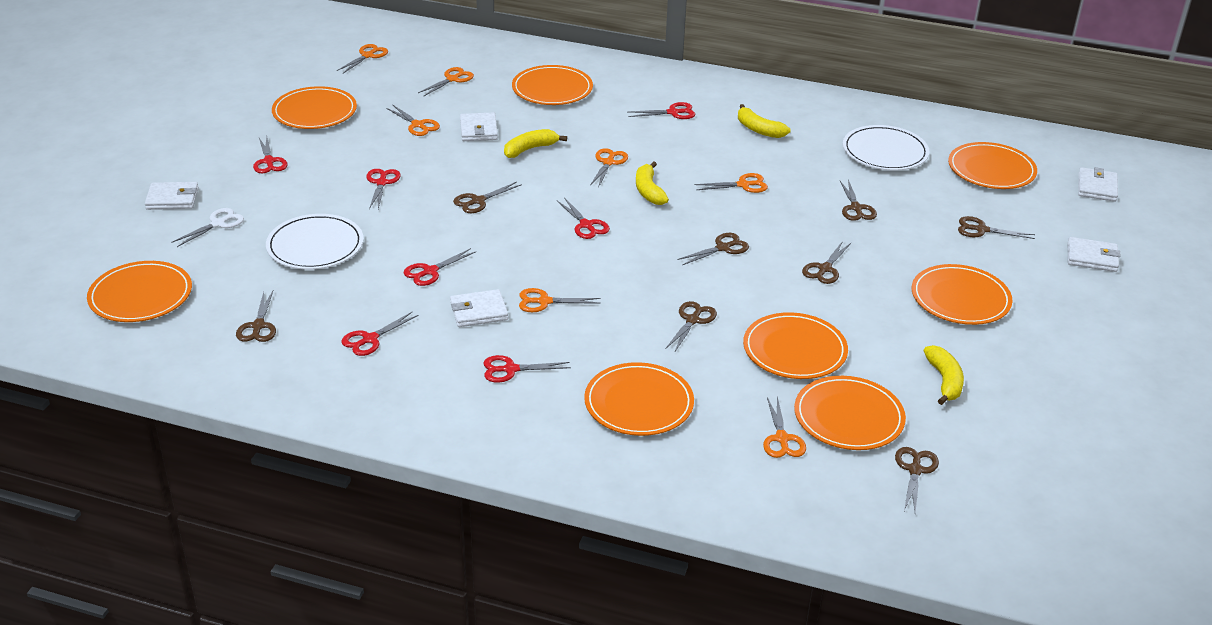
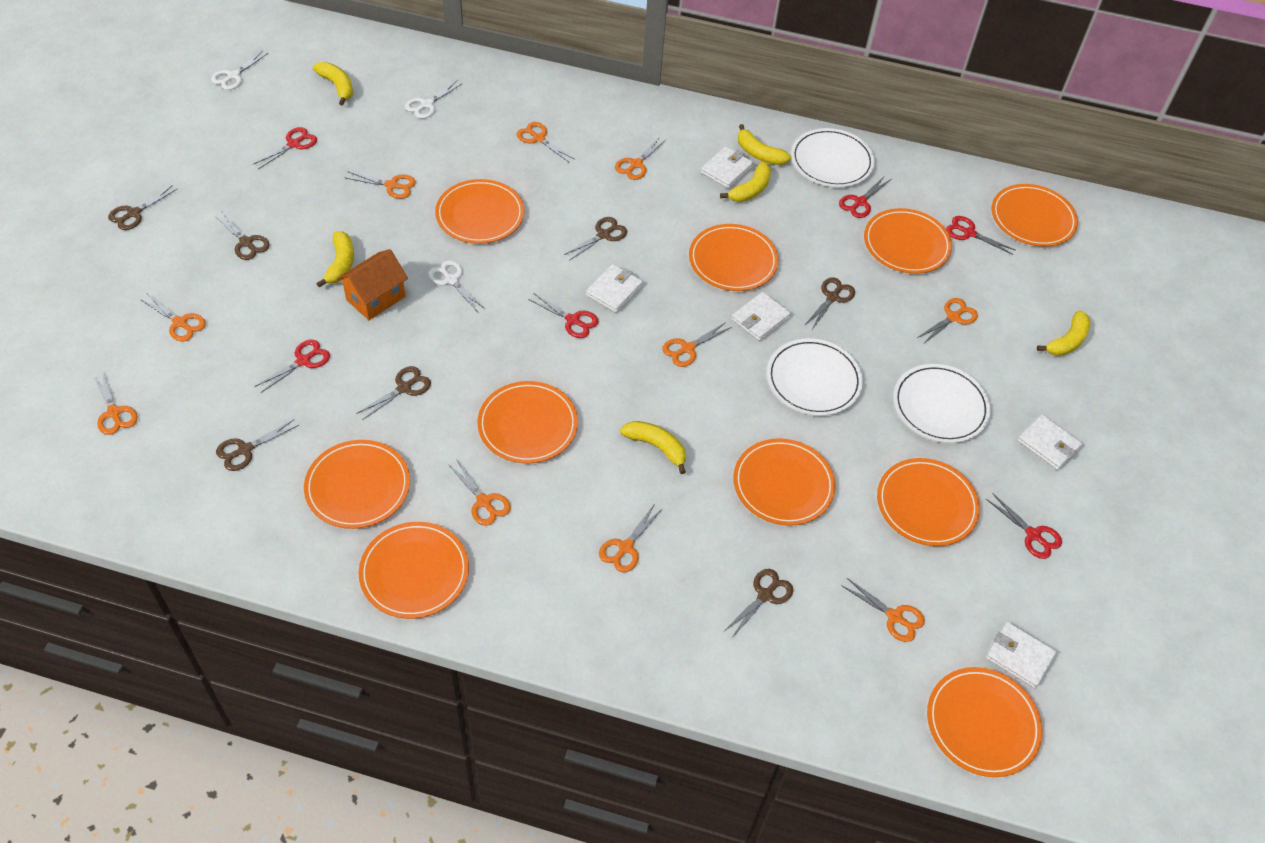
brown scissors: 8 -> 7
orange house: 0 -> 1
orange plate: 8 -> 10
orange scissors: 7 -> 10
red scissors: 7 -> 6
white plate: 2 -> 3
white scissors: 1 -> 3
yellow banana: 4 -> 6

